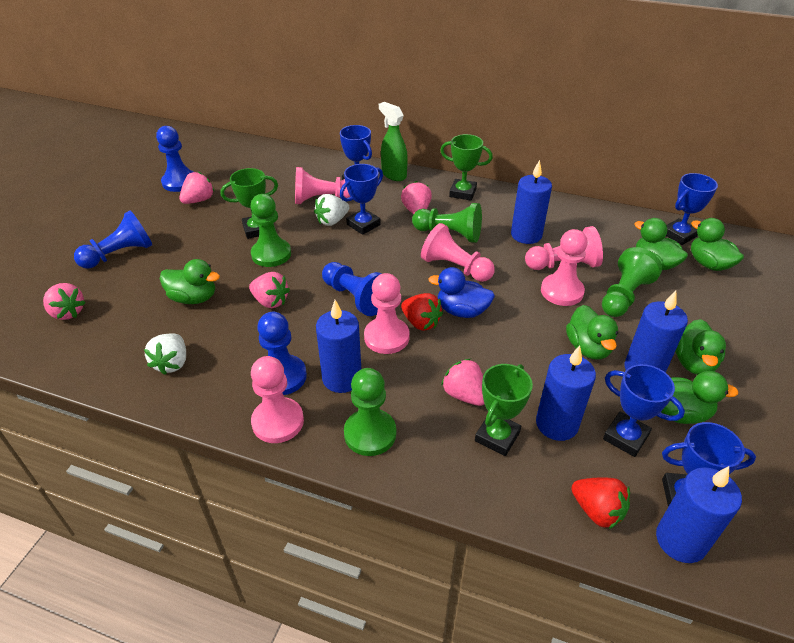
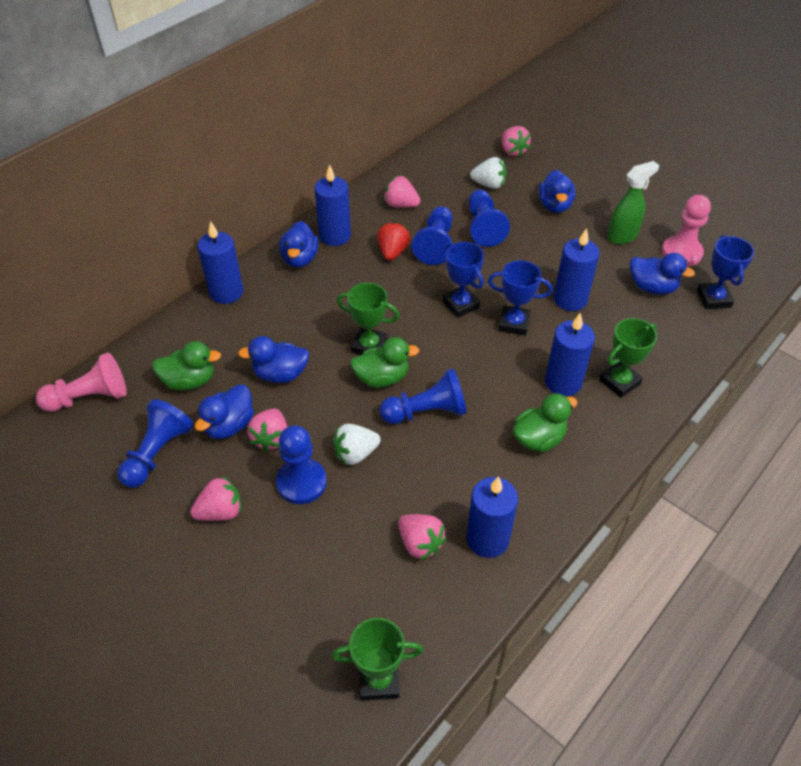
blue duck: 1 -> 5
blue pawn: 4 -> 5
blue trophy: 5 -> 3
green duck: 6 -> 3
green pawn: 4 -> 0
pink pawn: 6 -> 2
red strawberry: 2 -> 1

